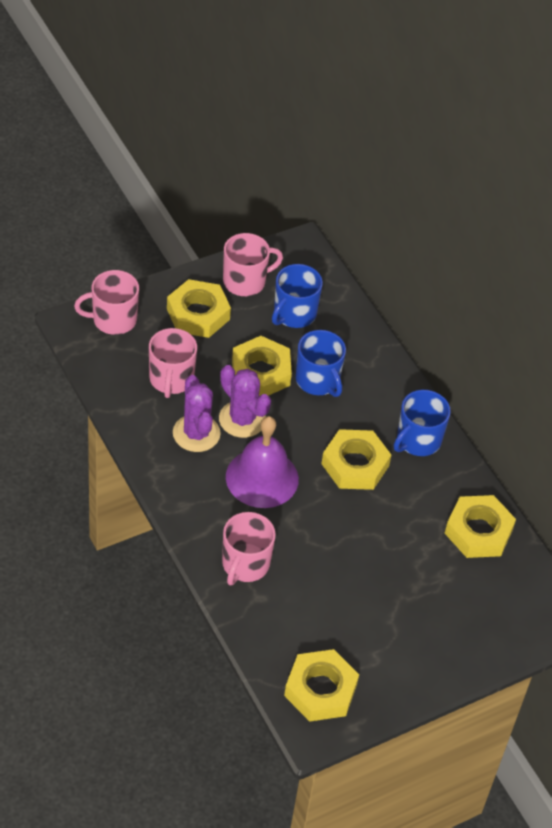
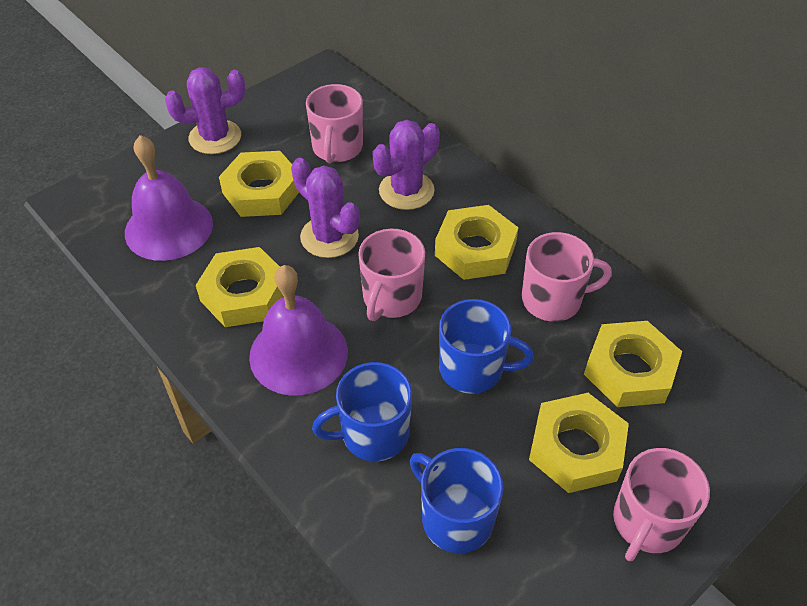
purple bell: 1 -> 2
purple cactus: 2 -> 3

